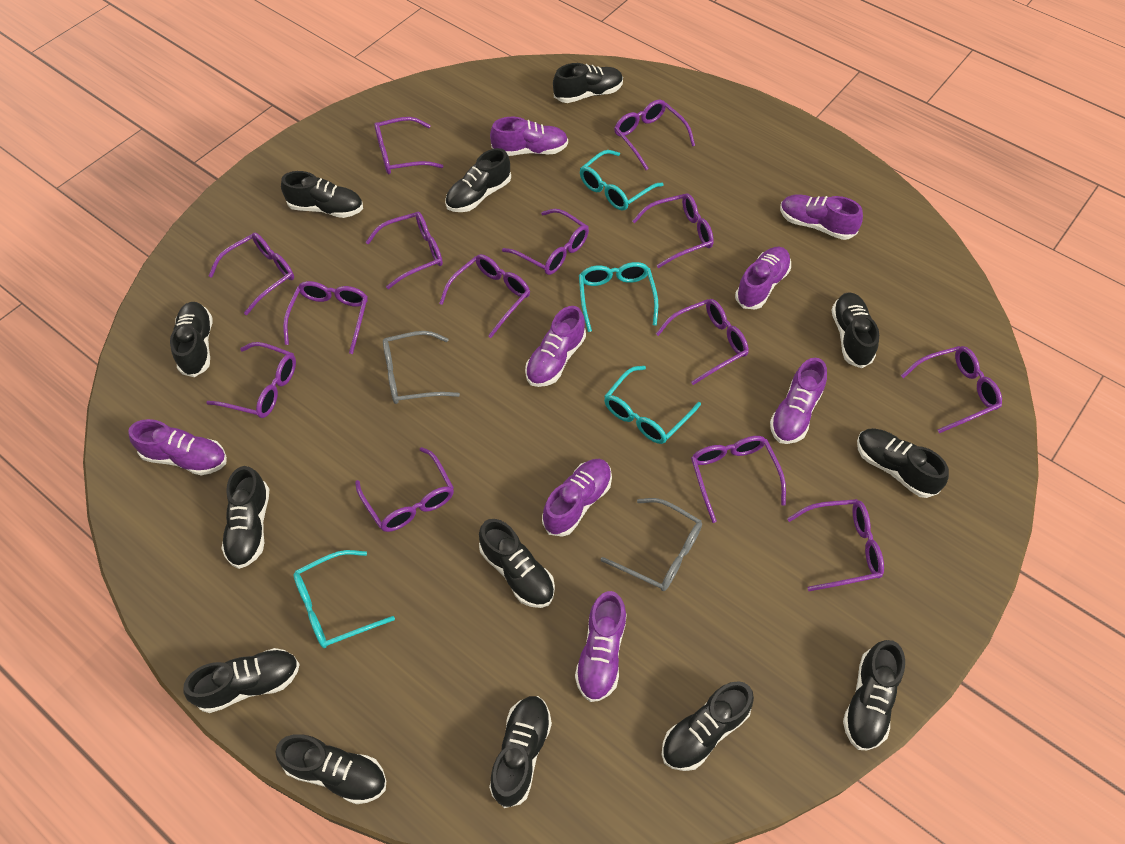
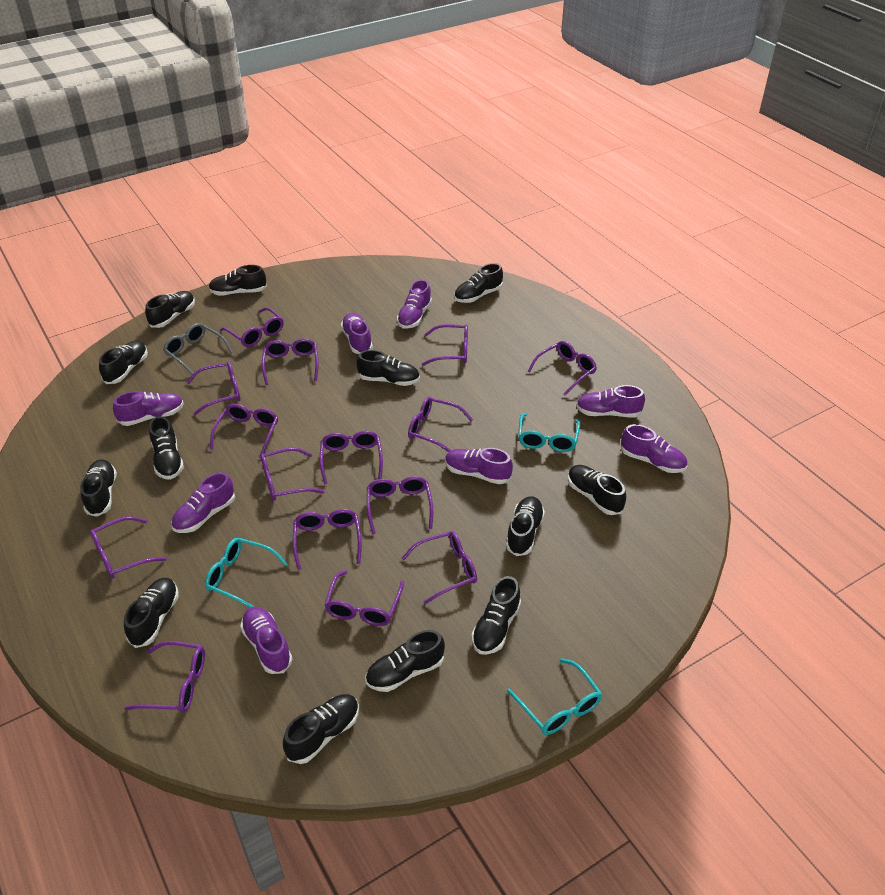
grey glasses: 2 -> 1
purple glasses: 14 -> 15
turquoise glasses: 4 -> 3

